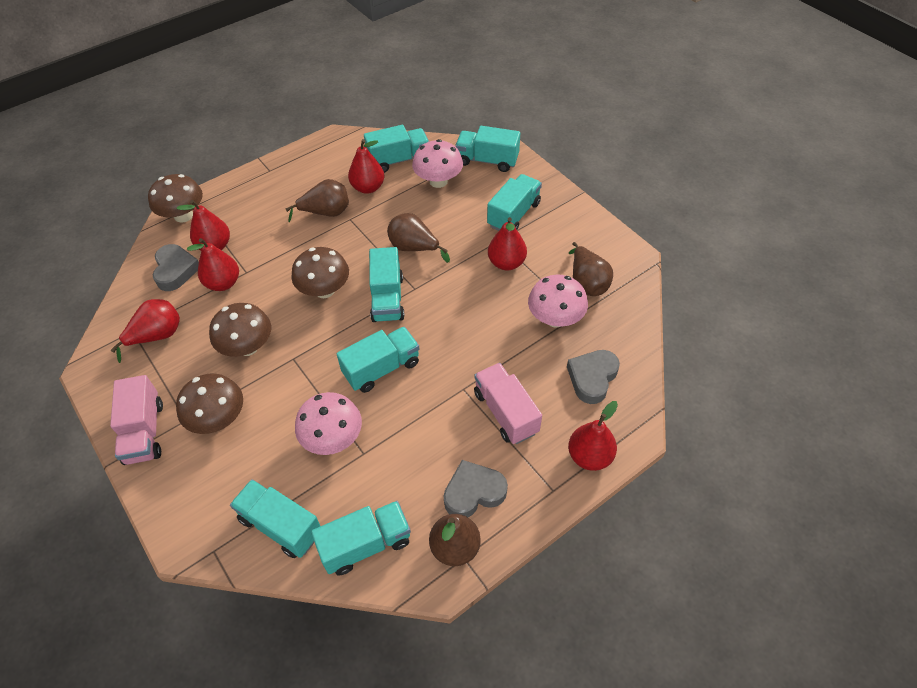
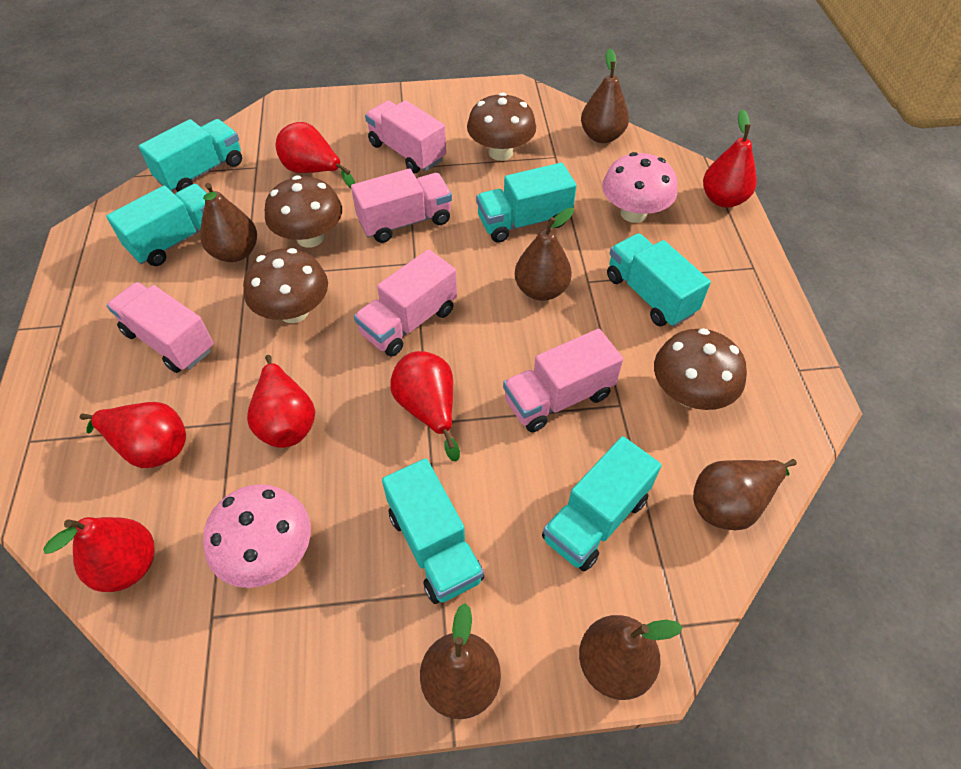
brown pear: 4 -> 6
grey heart: 3 -> 0
pink mushroom: 3 -> 2
pink truck: 2 -> 5
turquoise truck: 7 -> 6

